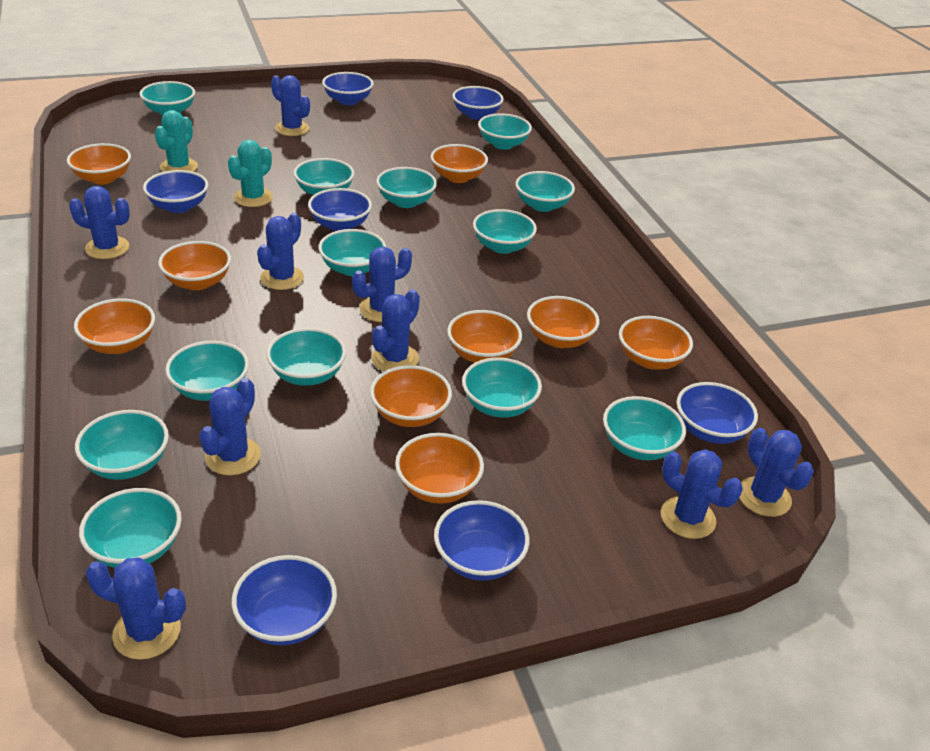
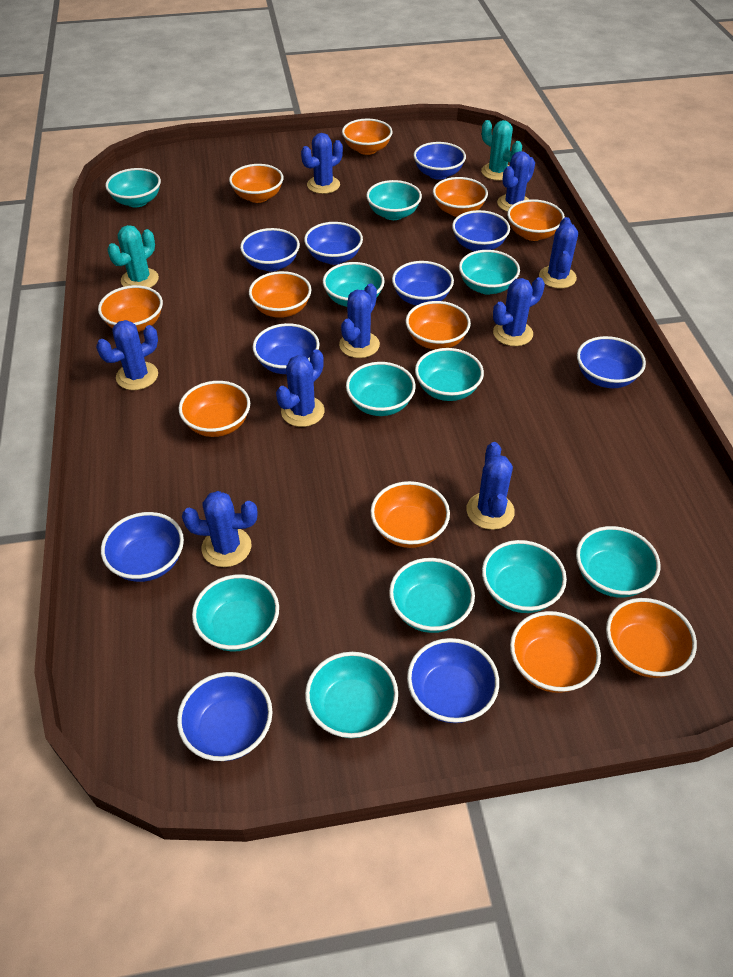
blue bowl: 7 -> 10
orange bowl: 9 -> 11
turquoise bowl: 13 -> 11

